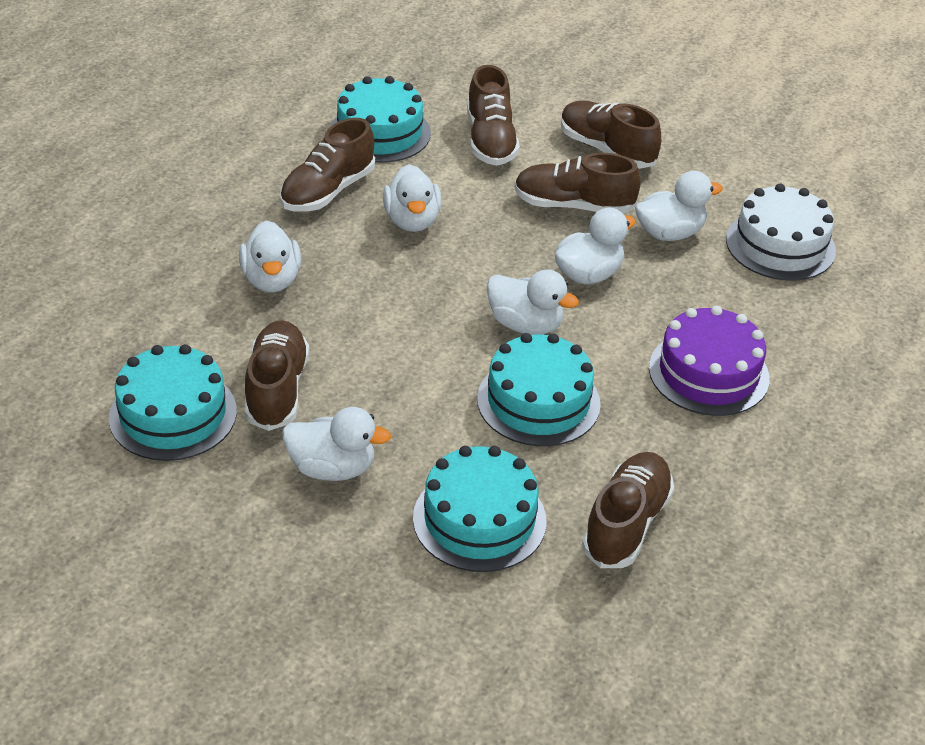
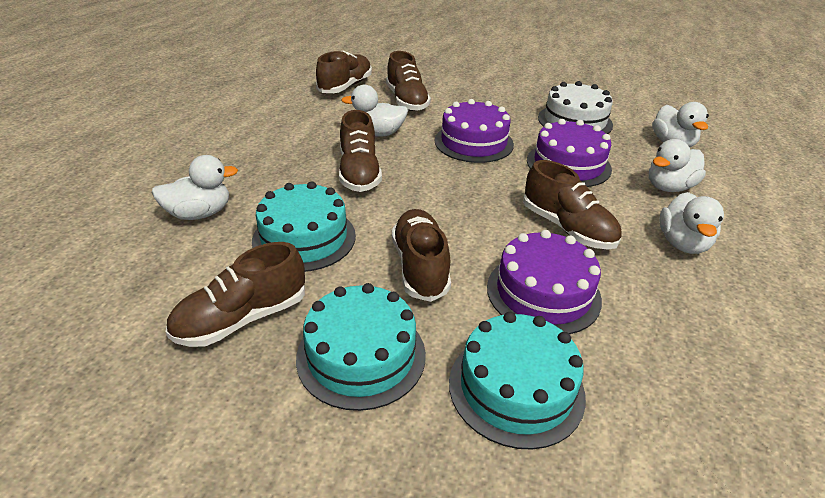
purple cake: 1 -> 3
turquoise cake: 4 -> 3
white duck: 6 -> 5

